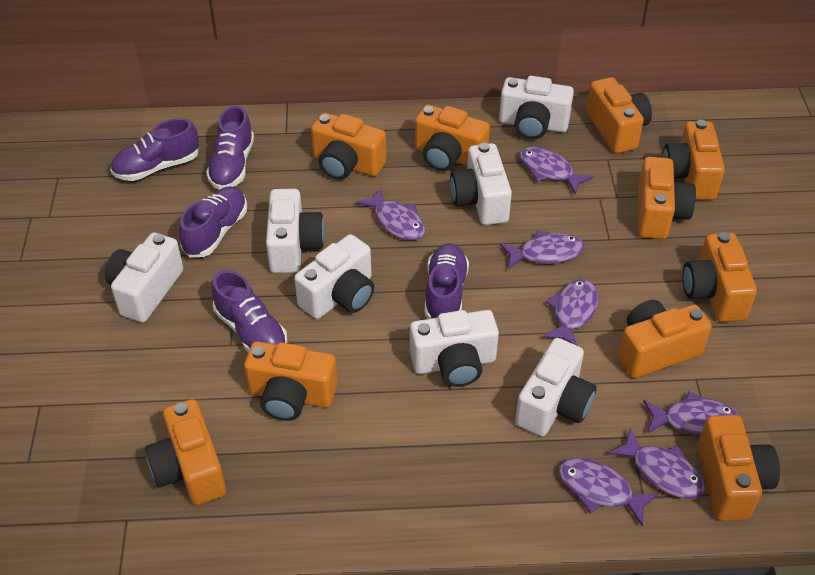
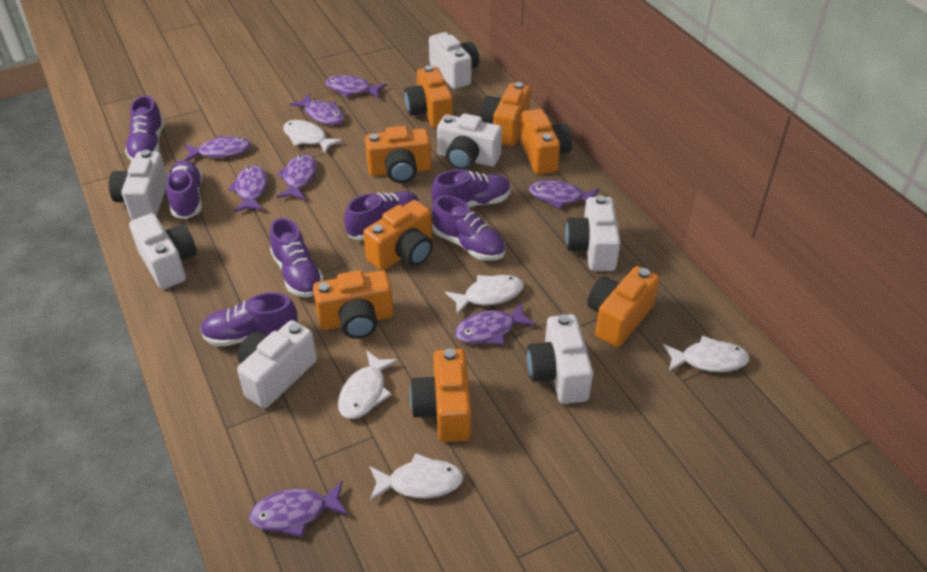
orange camera: 10 -> 8
purple fish: 7 -> 8
purple shoe: 5 -> 7
white fish: 0 -> 5

